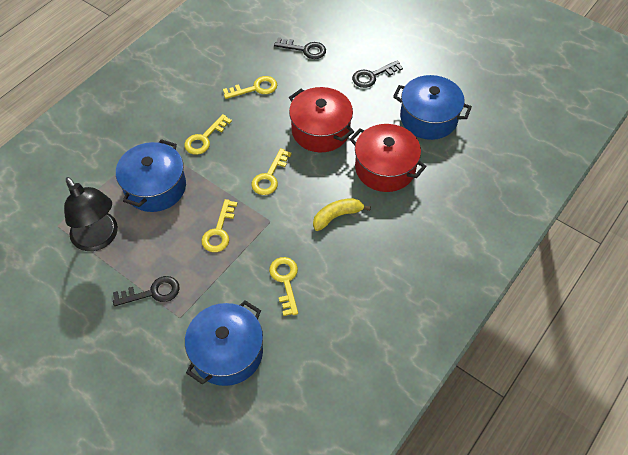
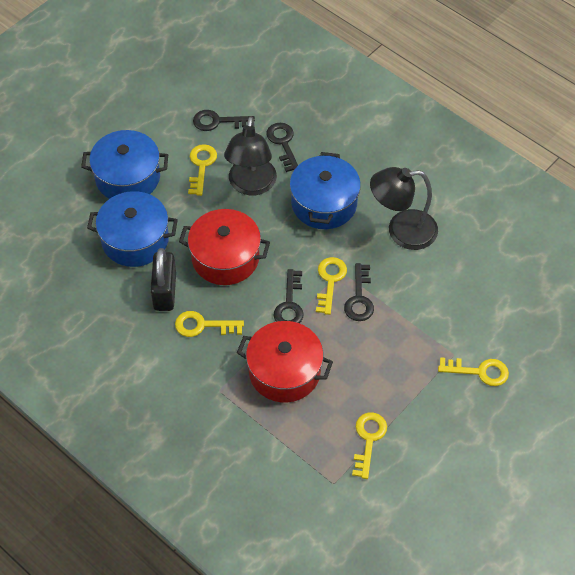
black key: 3 -> 4
black lamp: 1 -> 2
black padlock: 0 -> 1
yellow banana: 1 -> 0

